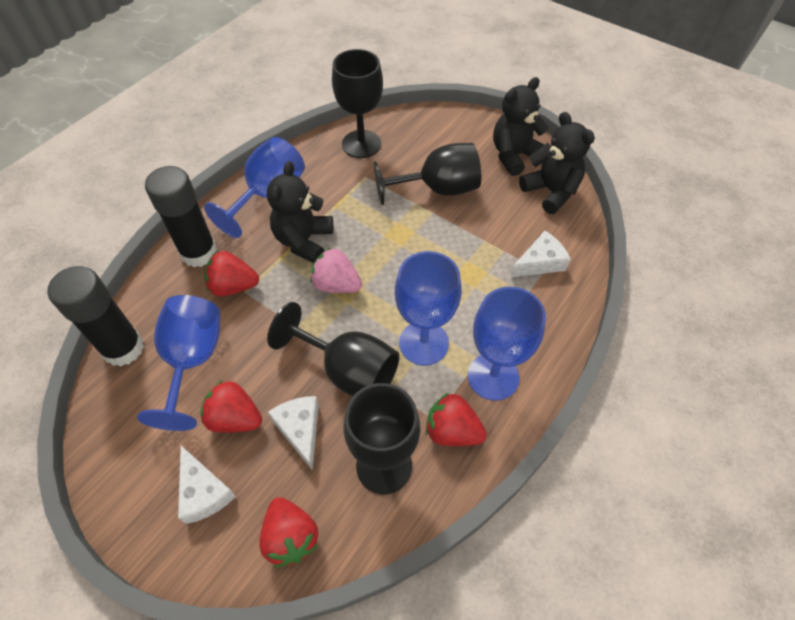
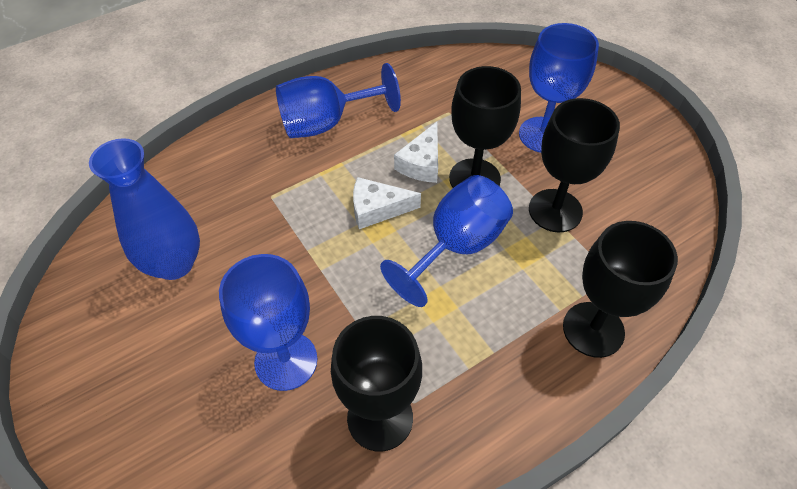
black glue stick: 2 -> 0
black teddy bear: 3 -> 0
blue vase: 0 -> 1
pink strawberry: 1 -> 0
red strawberry: 4 -> 0
white cheese: 3 -> 2

